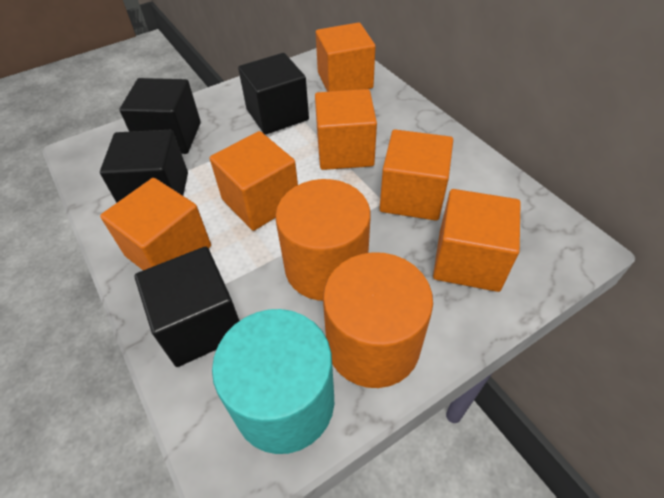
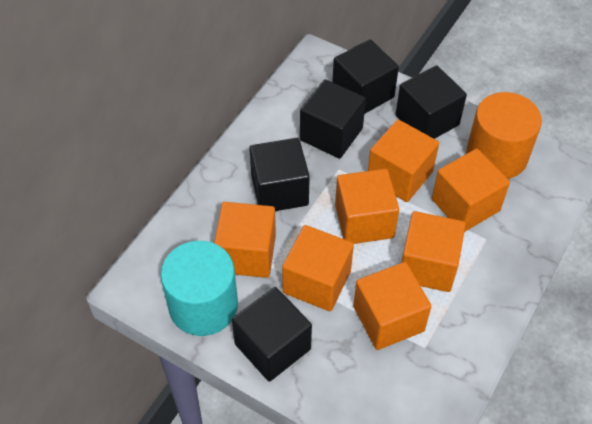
black cube: 4 -> 5
orange cube: 6 -> 7
orange cylinder: 2 -> 1

